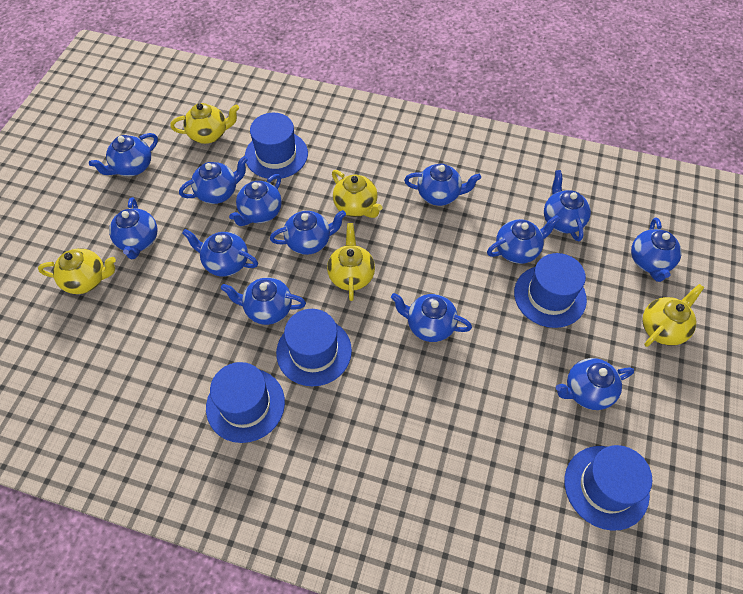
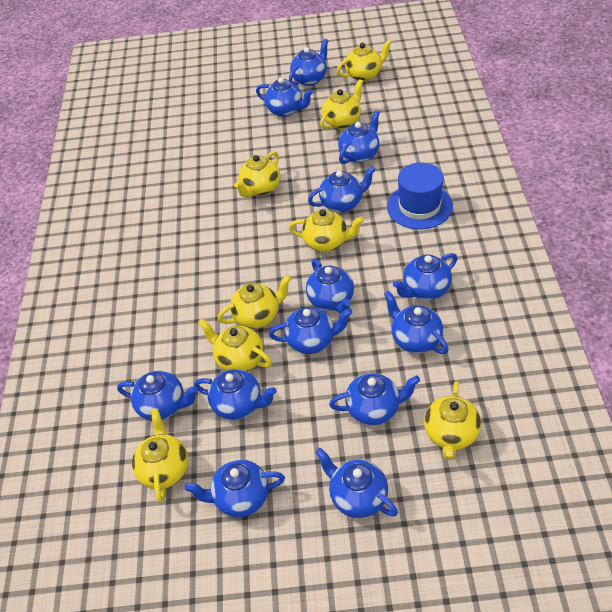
blue hat: 5 -> 1
yellow teapot: 5 -> 8

